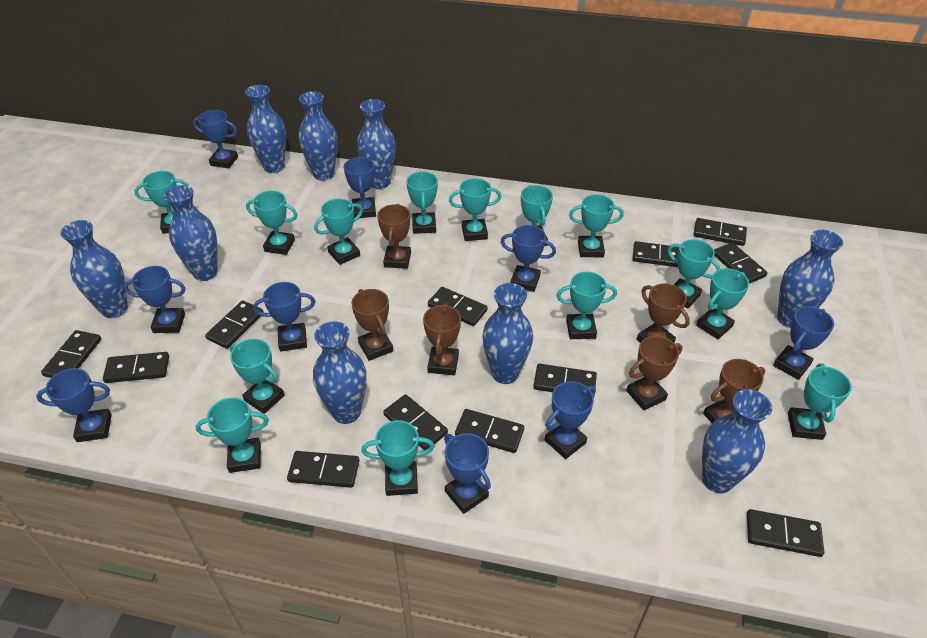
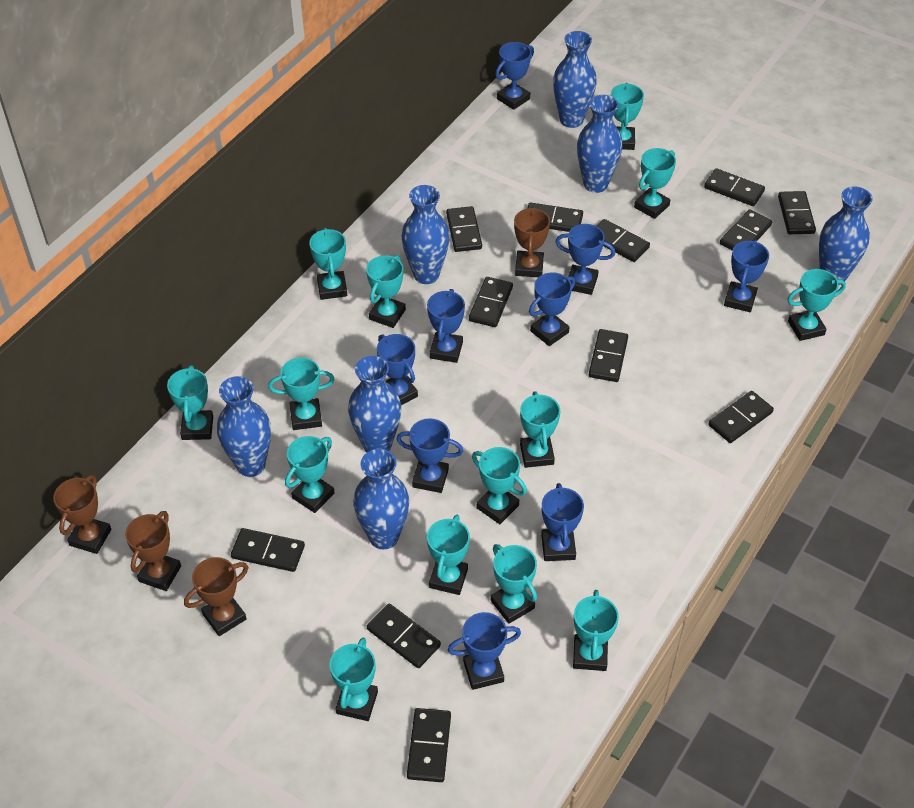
blue vase: 9 -> 7
brown trophy: 6 -> 4

